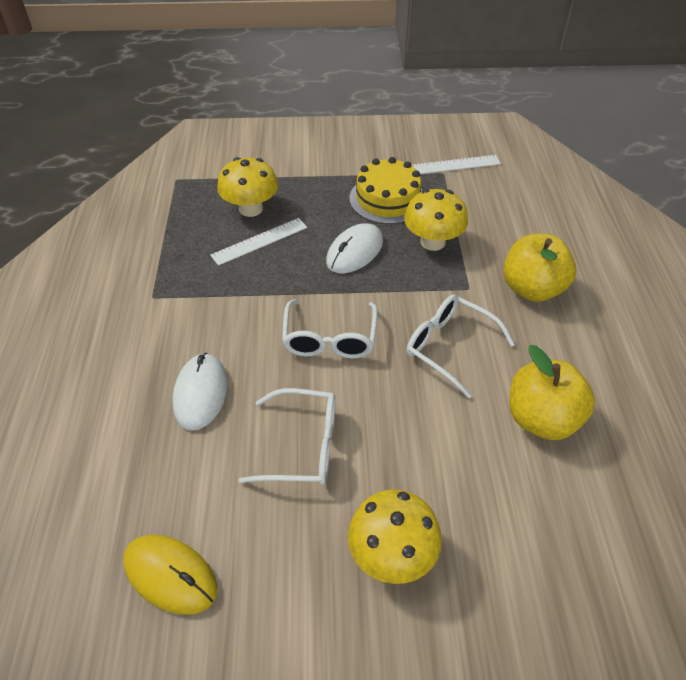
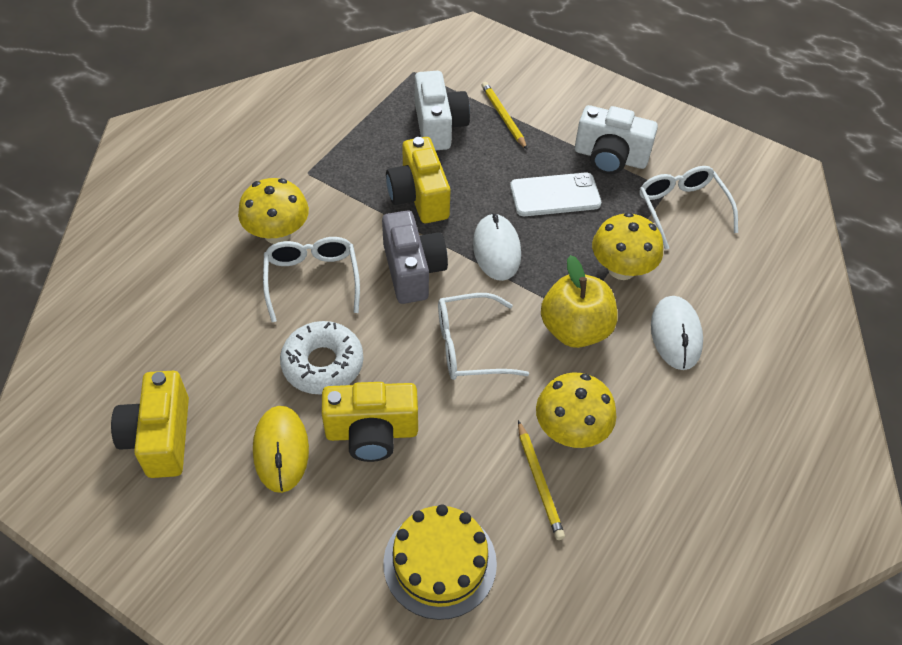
grey camera: 0 -> 1
white camera: 0 -> 2
white donut: 0 -> 1
white phone: 0 -> 1
white ruler: 2 -> 0
yellow apple: 2 -> 1
yellow camera: 0 -> 3
yellow pencil: 0 -> 2

